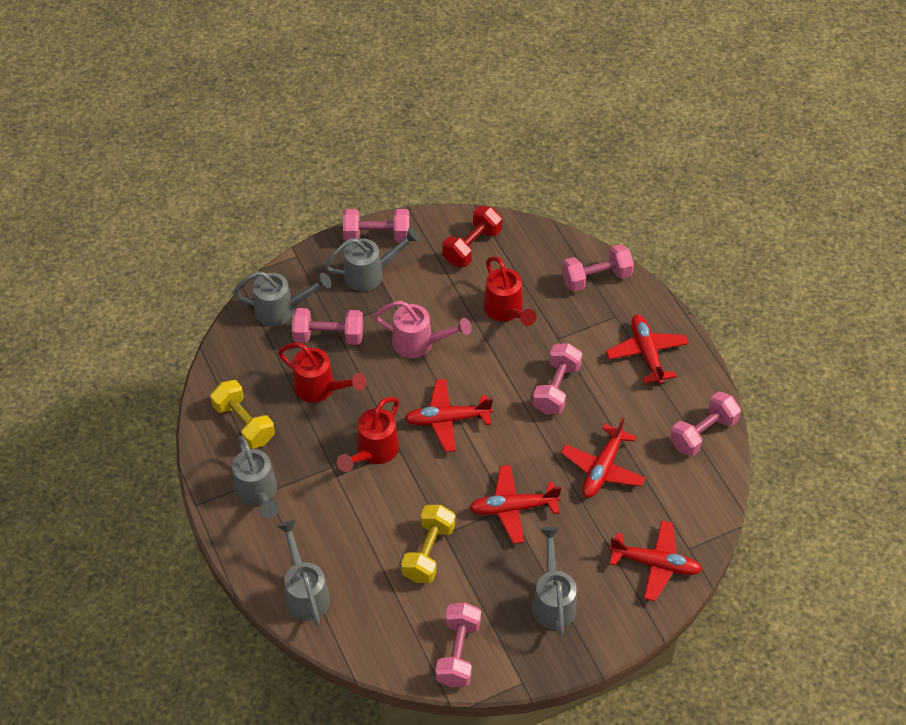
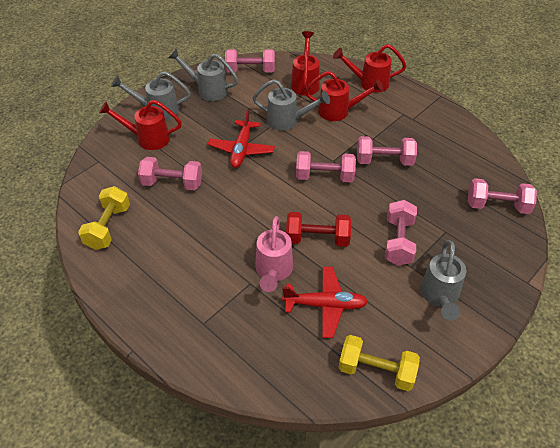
grey watering can: 5 -> 4
red plane: 5 -> 2
red watering can: 3 -> 4

